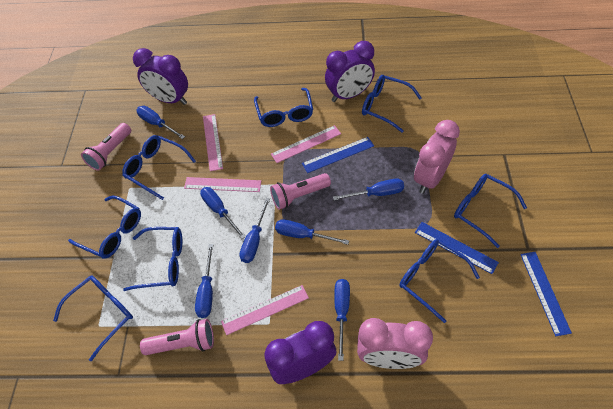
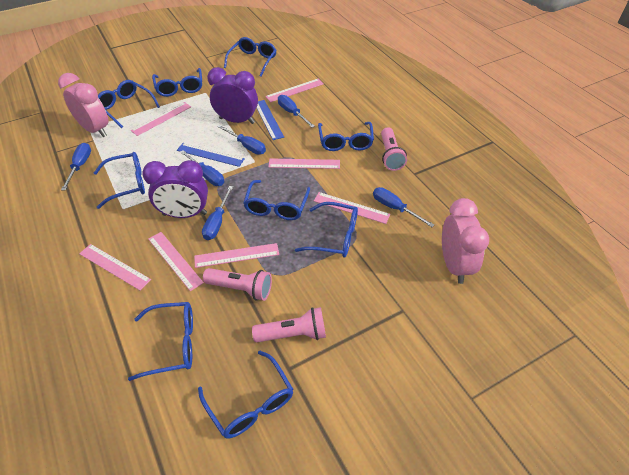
blue glasses: 8 -> 9
blue ruler: 3 -> 2
blue screwdriver: 7 -> 6
pink ruler: 4 -> 7
purple clock: 3 -> 2

